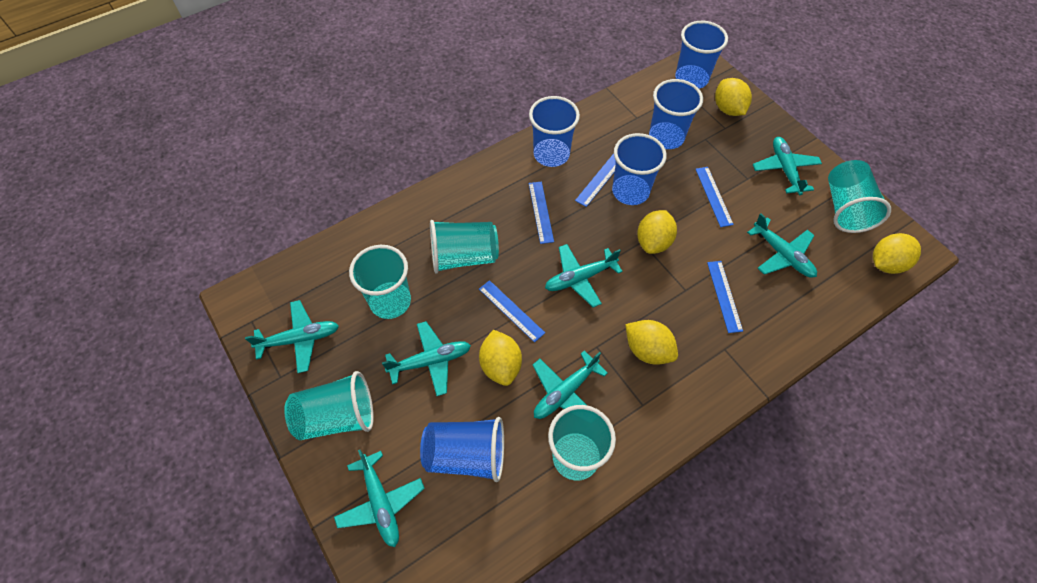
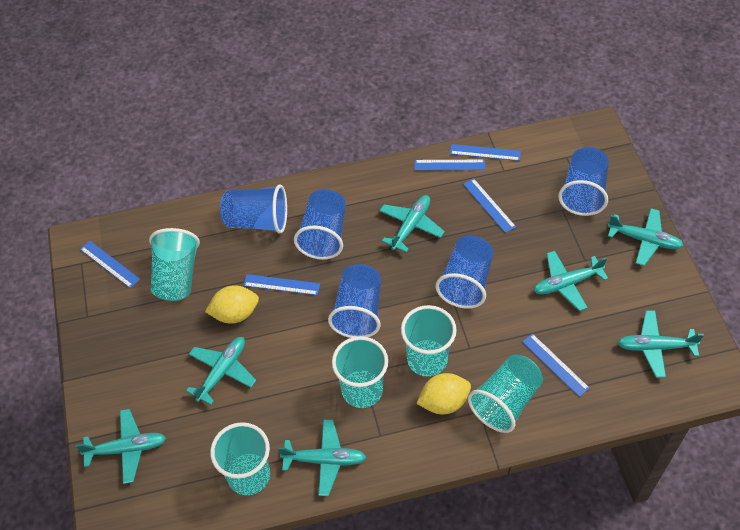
blue ruler: 5 -> 6
yellow lemon: 5 -> 2

